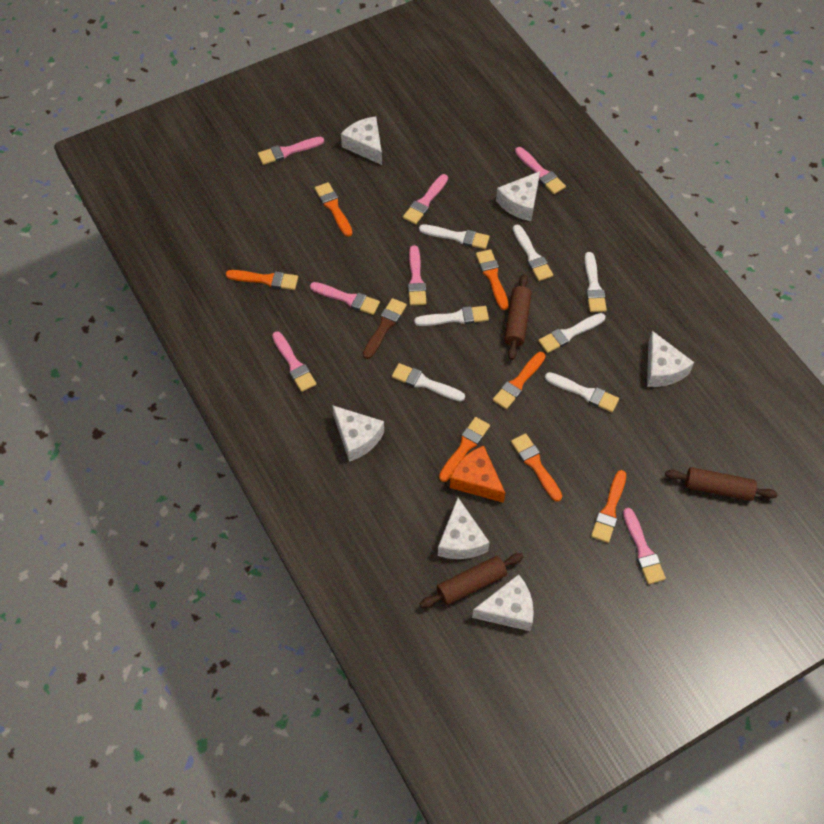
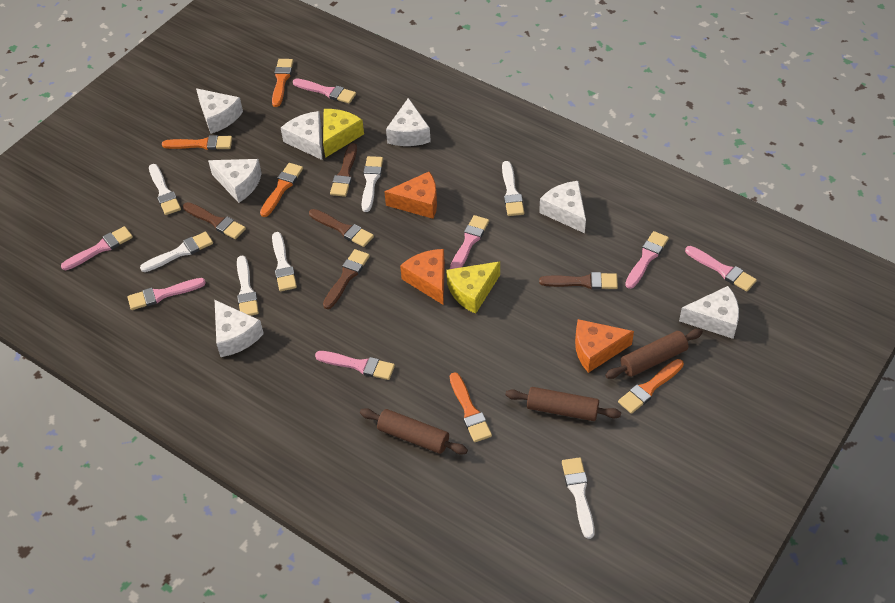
brown brush: 1 -> 5
orange brush: 7 -> 5
orange cheese: 1 -> 3
white cheese: 6 -> 7
yellow cheese: 0 -> 2

